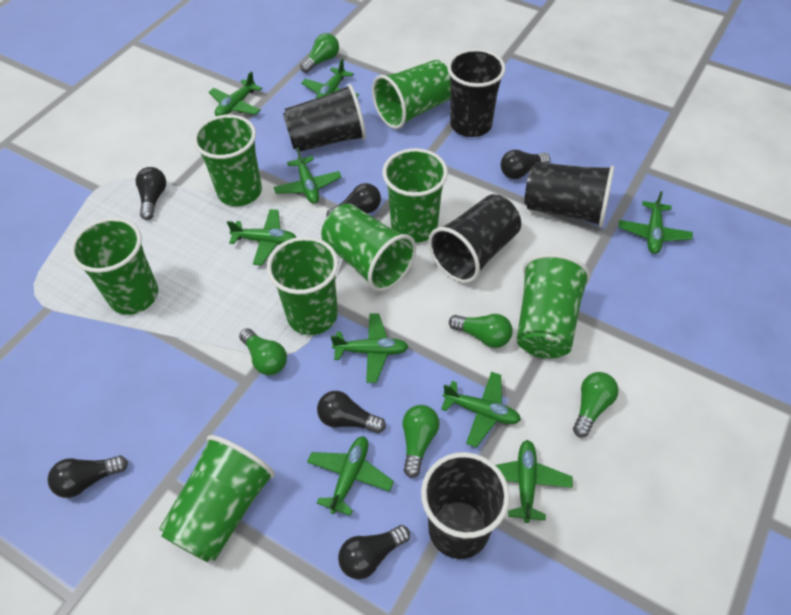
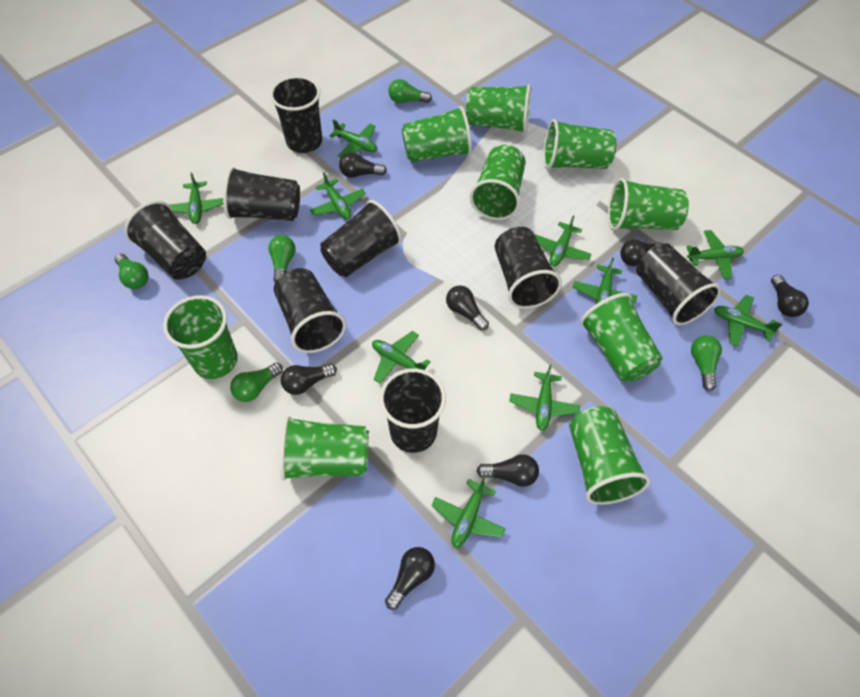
black cup: 5 -> 8
black light bulb: 6 -> 7
green cup: 8 -> 9
green plane: 9 -> 10

